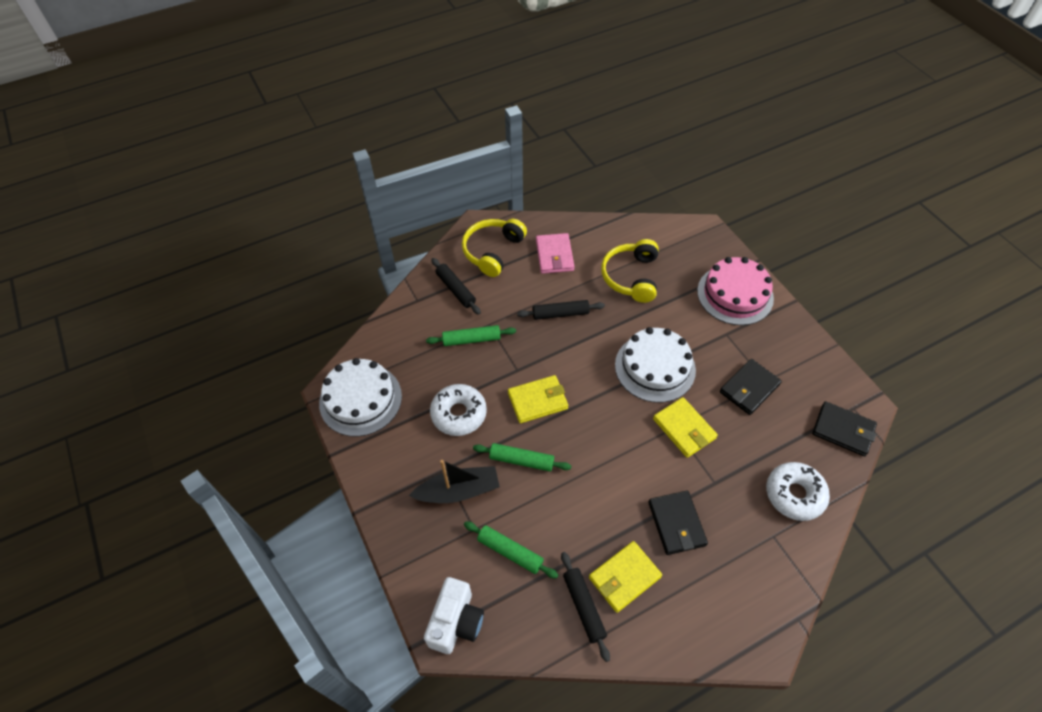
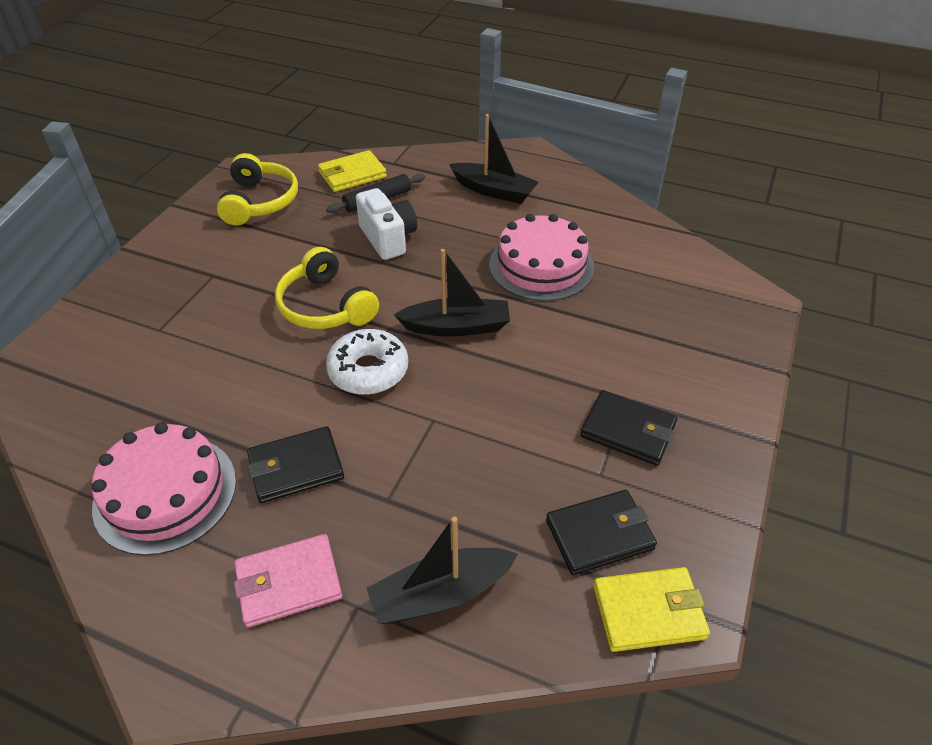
black boat: 1 -> 3
black rolling pin: 3 -> 1
green rolling pin: 3 -> 0
pink cake: 1 -> 2
white cake: 2 -> 0
white donut: 2 -> 1
yellow wallet: 3 -> 2

